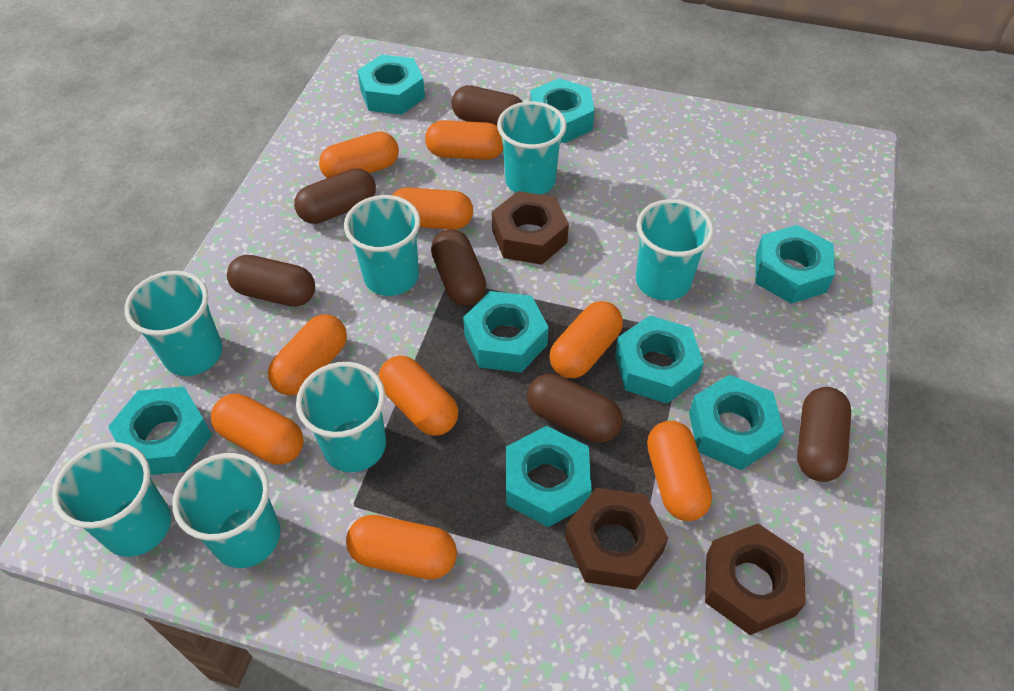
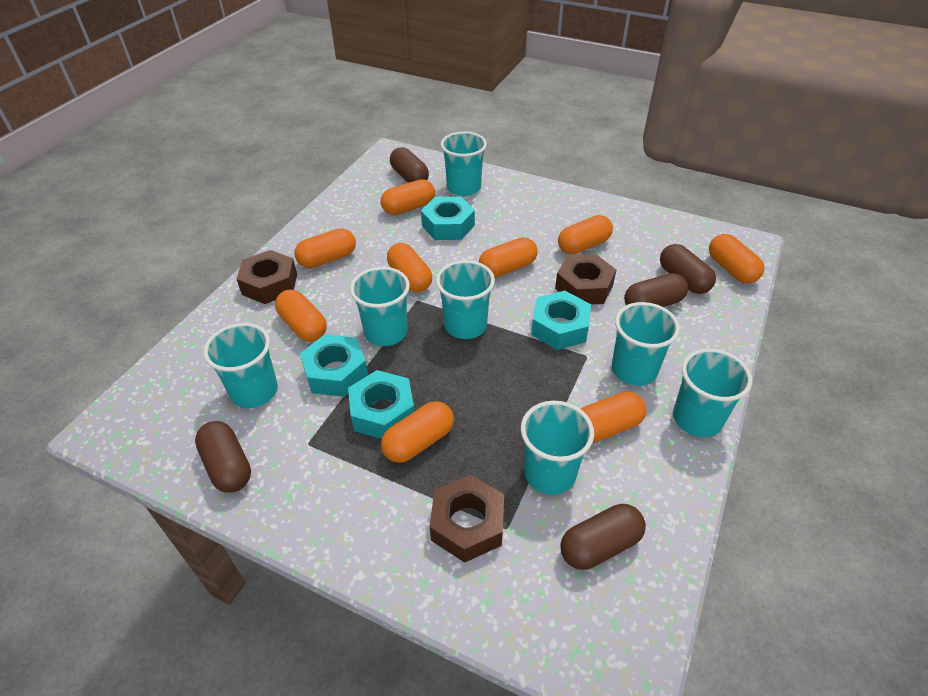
brown capsule: 6 -> 5
turquoise nut: 8 -> 4

